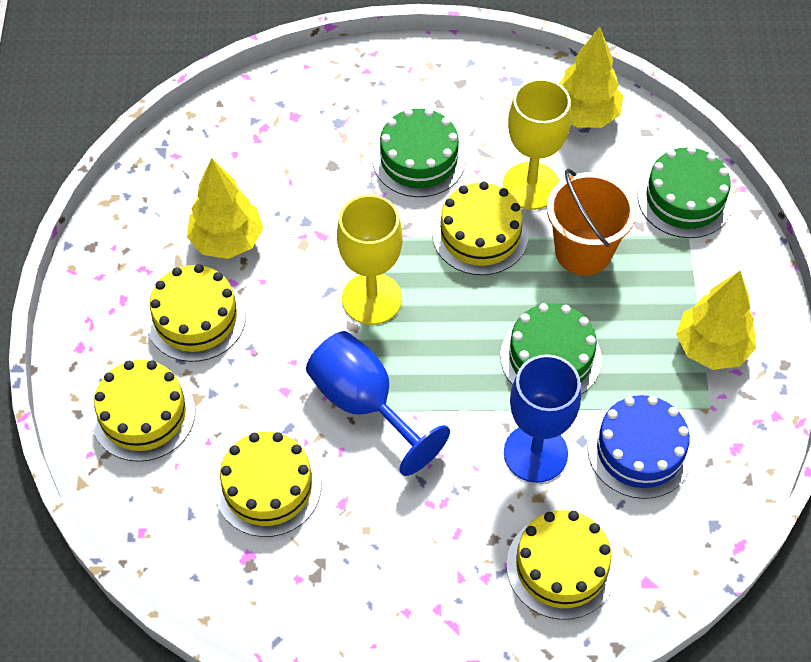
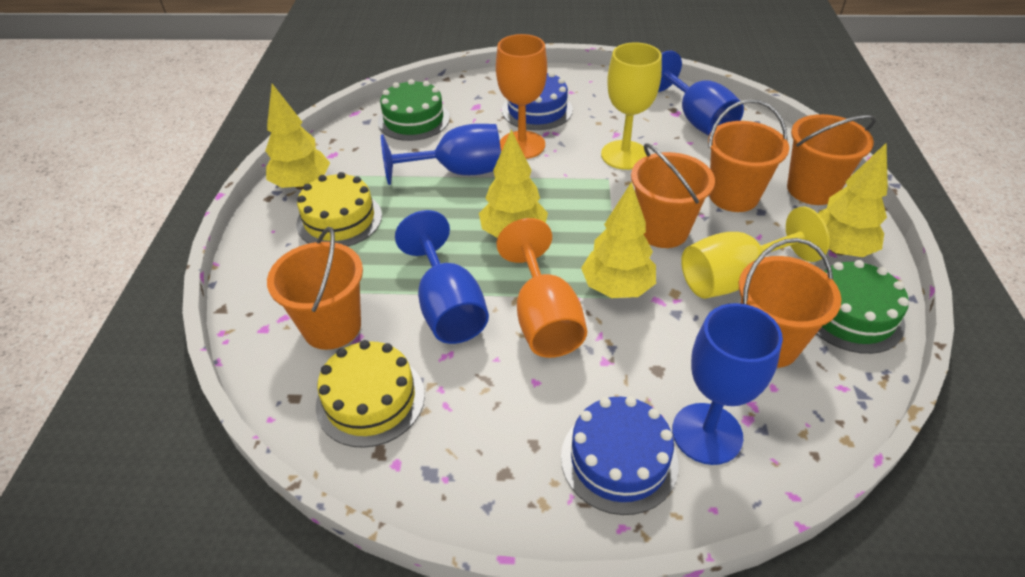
blue cake: 1 -> 2
blue goblet: 2 -> 4
green cake: 3 -> 2
orange bucket: 1 -> 5
orange goblet: 0 -> 2
yellow cake: 5 -> 2
yellow tree: 3 -> 4

